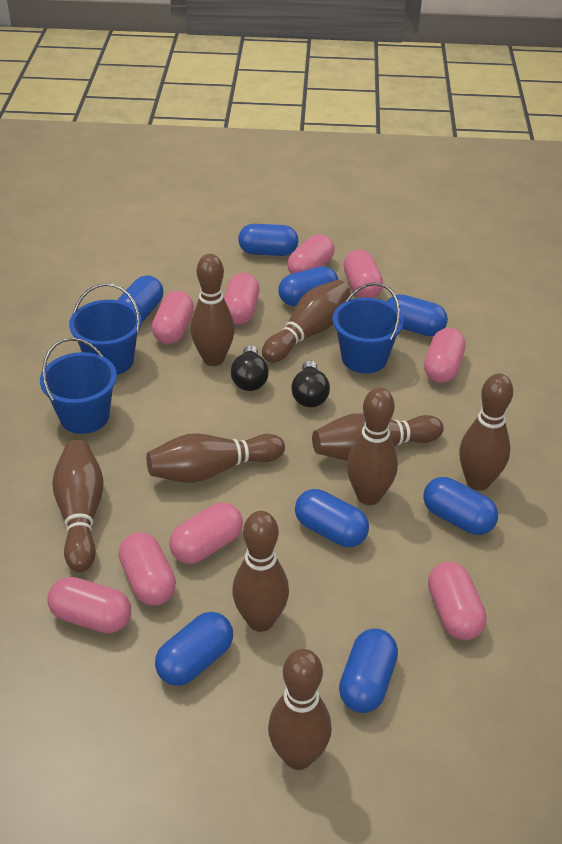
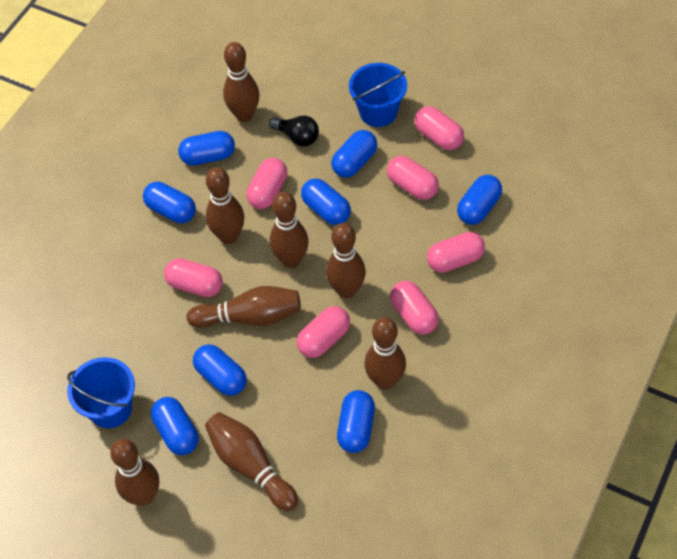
black light bulb: 2 -> 1
blue bucket: 3 -> 2
brown bowling pin: 9 -> 8
pink capsule: 9 -> 7

